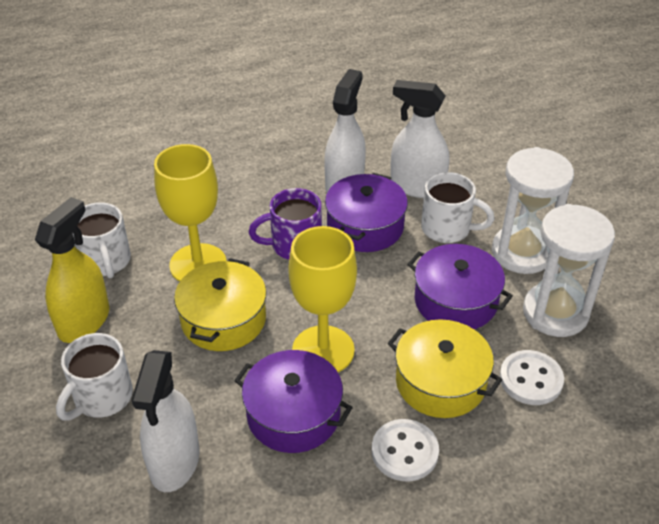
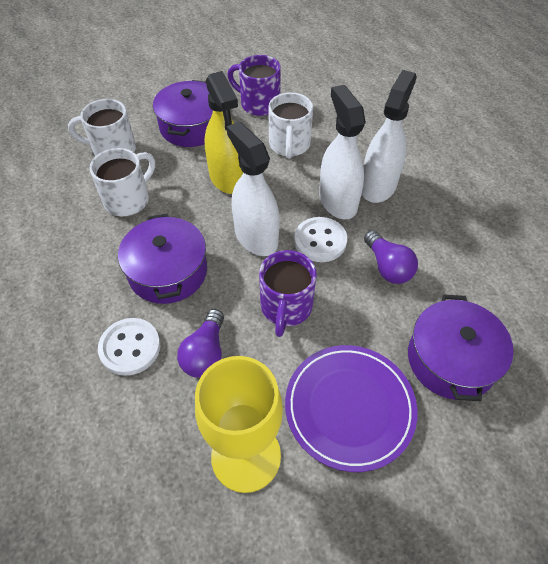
purple light bulb: 0 -> 2
purple mug: 1 -> 2
purple plate: 0 -> 1
white hourglass: 2 -> 0
yellow goblet: 2 -> 1
yellow pot: 2 -> 0

